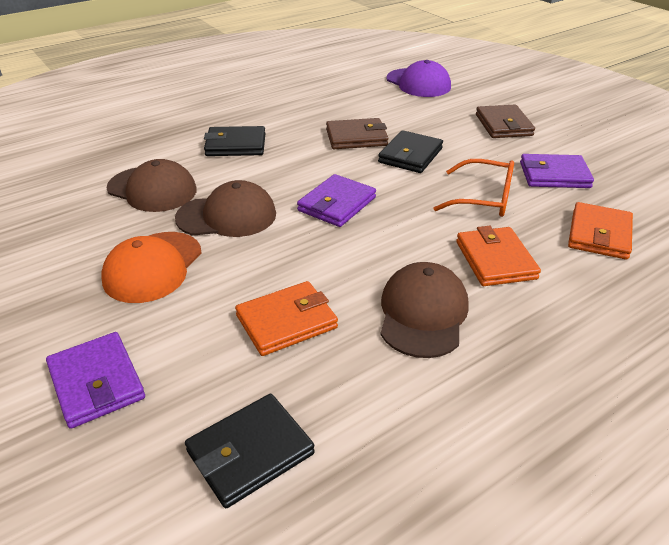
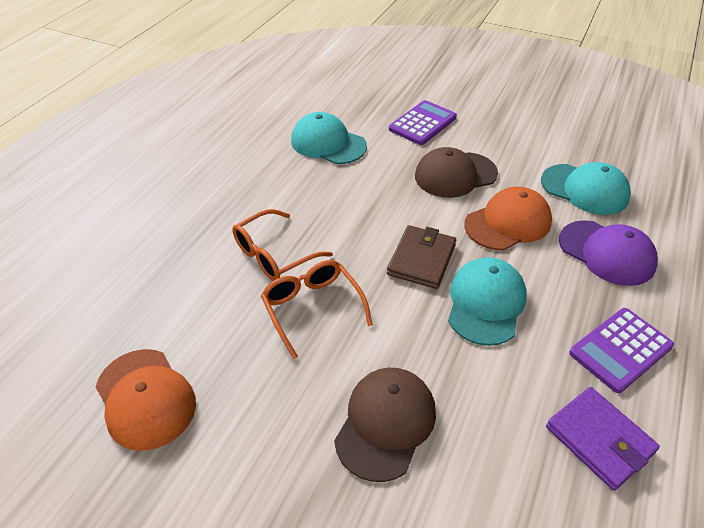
black wallet: 3 -> 0
brown cap: 3 -> 2
brown wallet: 2 -> 1
orange cap: 1 -> 2
orange glasses: 1 -> 2
orange wallet: 3 -> 0
purple calculator: 0 -> 2
purple wallet: 3 -> 1
turquoise cap: 0 -> 3

